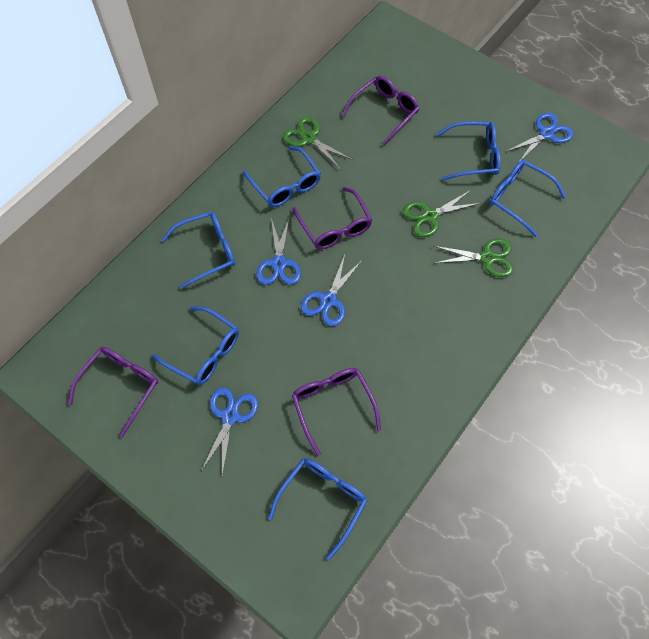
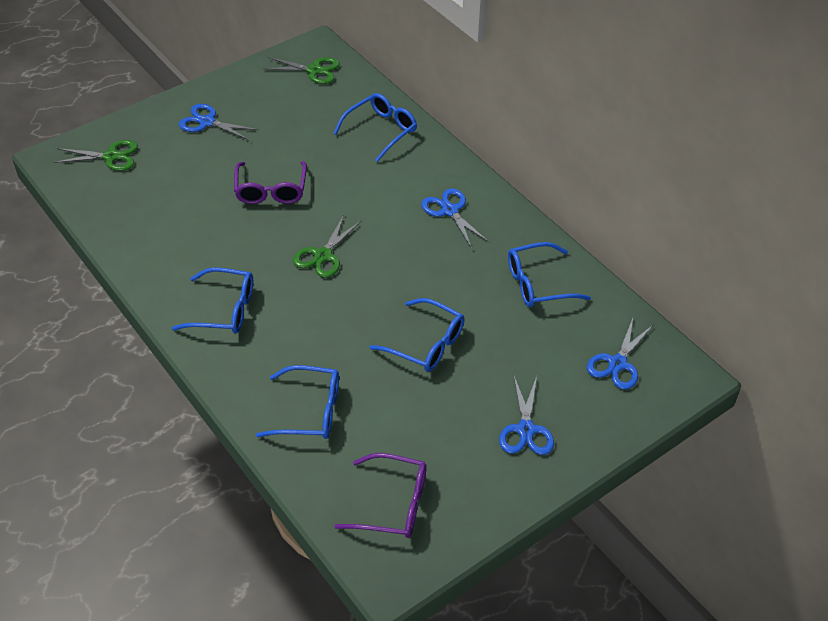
blue glasses: 6 -> 5
purple glasses: 4 -> 2

